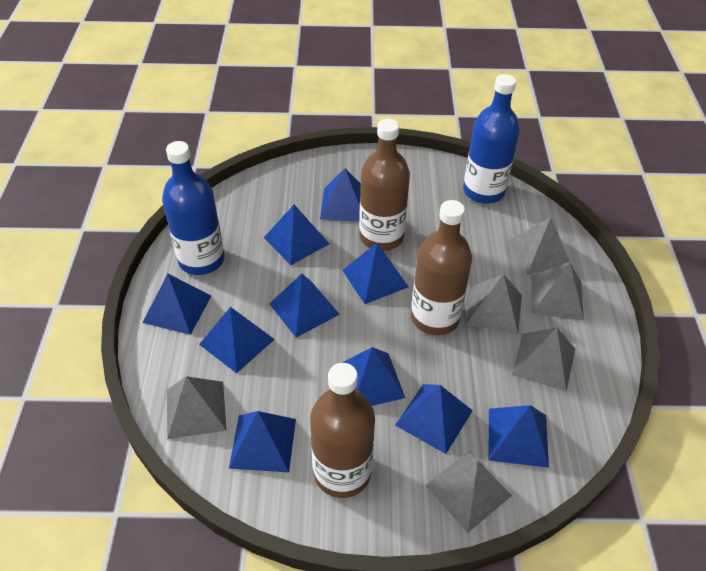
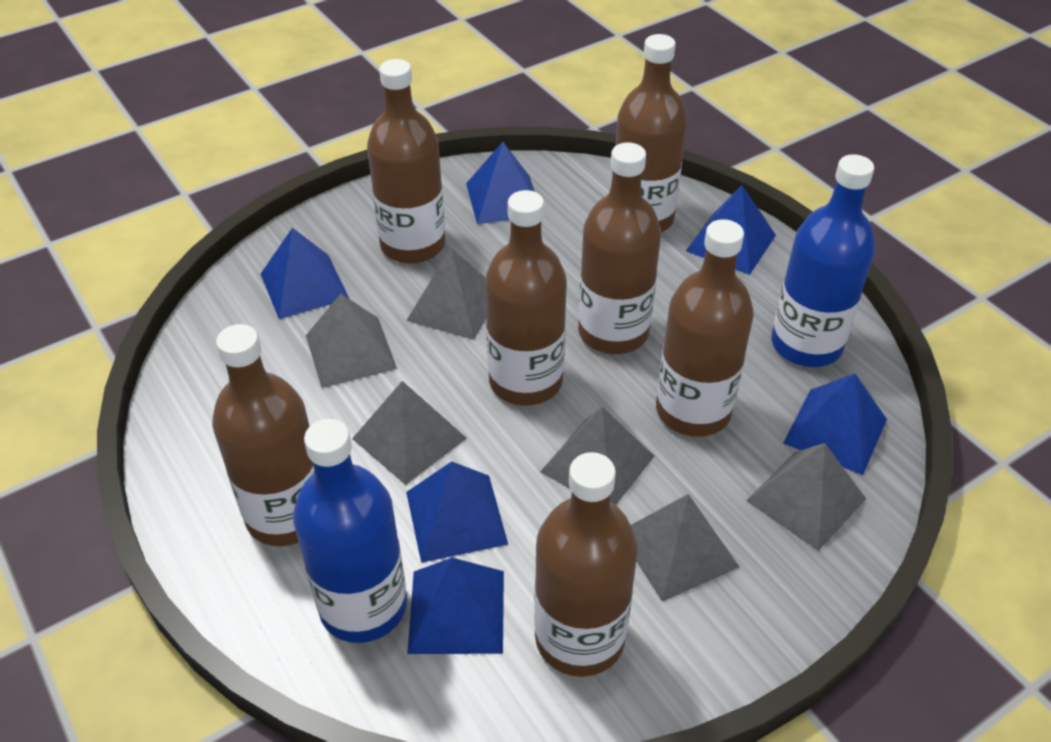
blue pyramid: 10 -> 6
brown bottle: 3 -> 7

